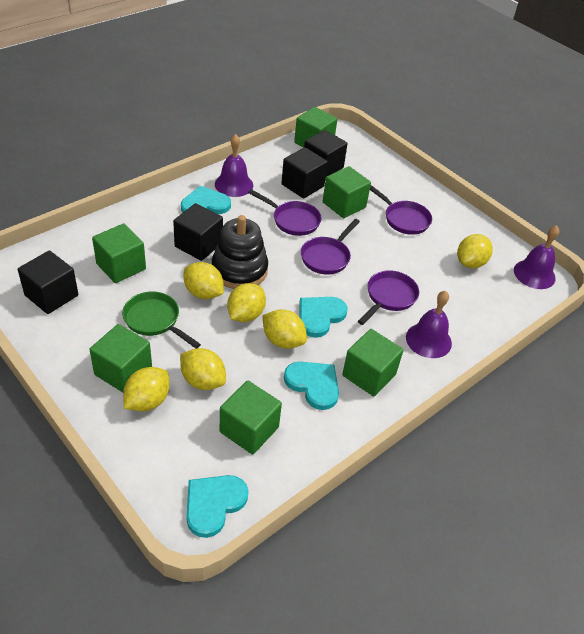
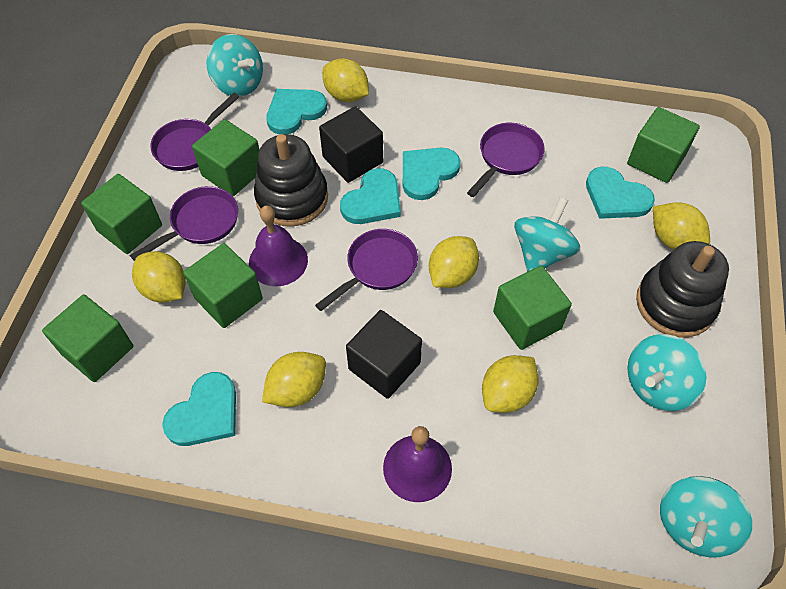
black cube: 4 -> 2
black stacking toy: 1 -> 2
green pan: 1 -> 0
purple bell: 3 -> 2
turquoise heart: 4 -> 5
turquoise spinning top: 0 -> 4

